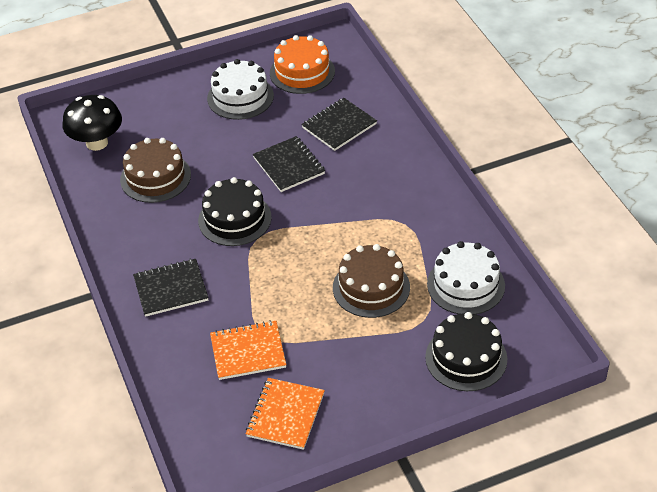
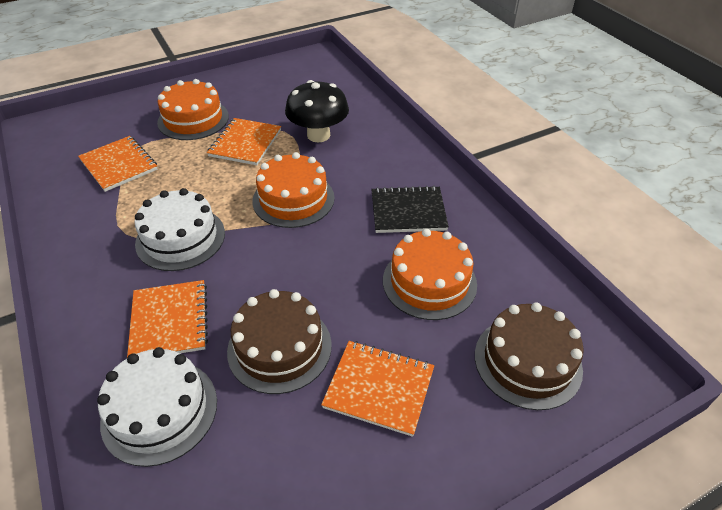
black cake: 2 -> 0
black notebook: 3 -> 1
orange cake: 1 -> 3
orange notebook: 2 -> 4

